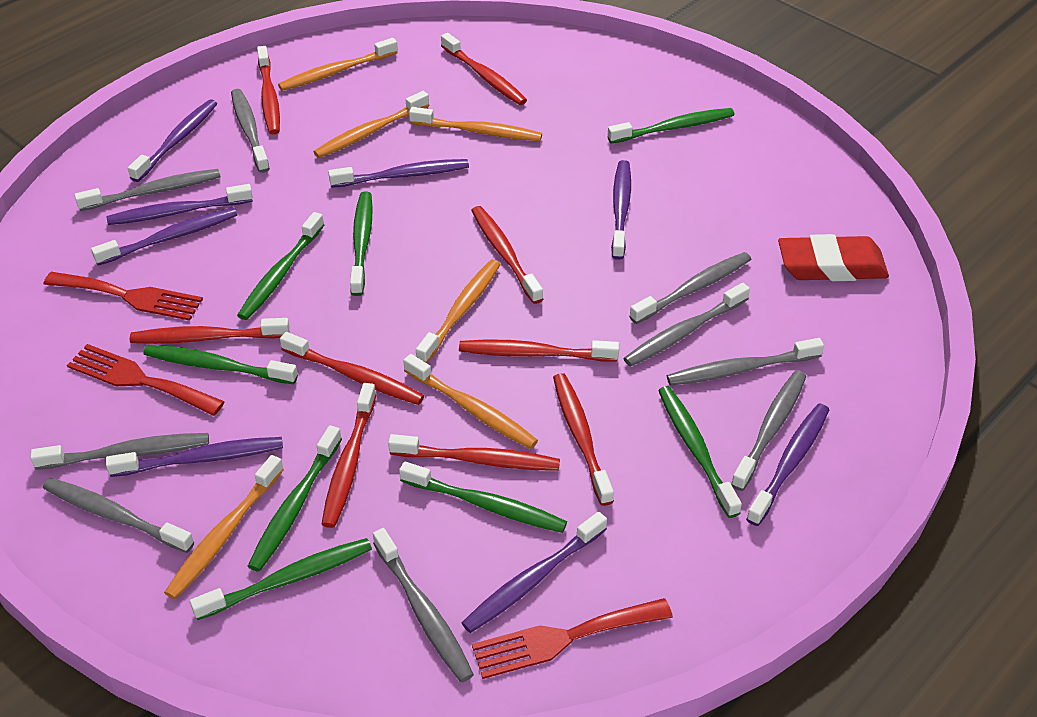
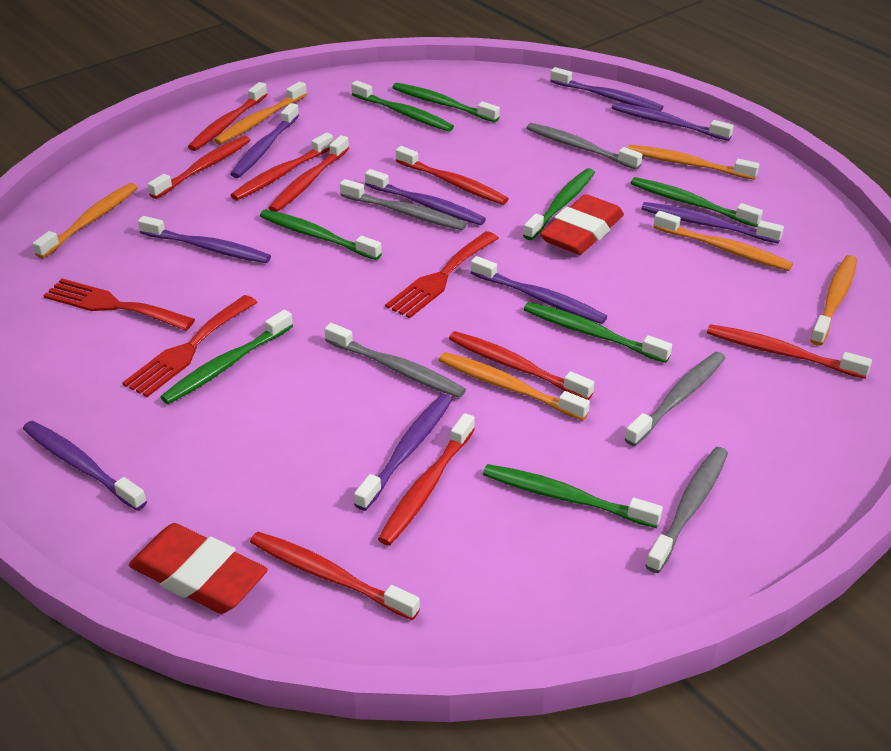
grey toothbrush: 9 -> 5
purple toothbrush: 8 -> 9
red eraser: 1 -> 2

